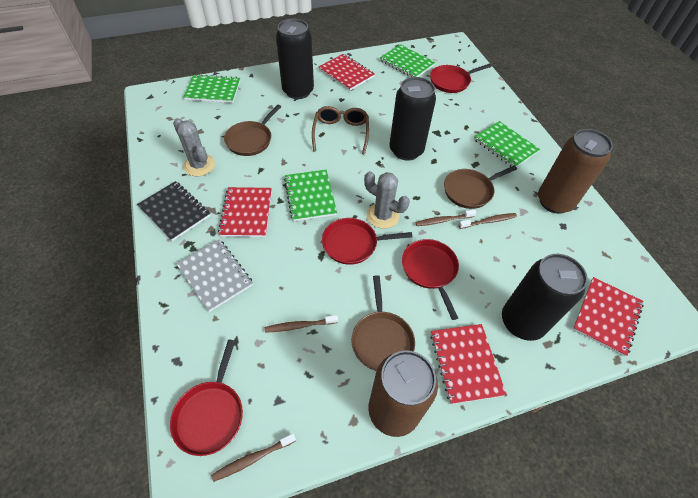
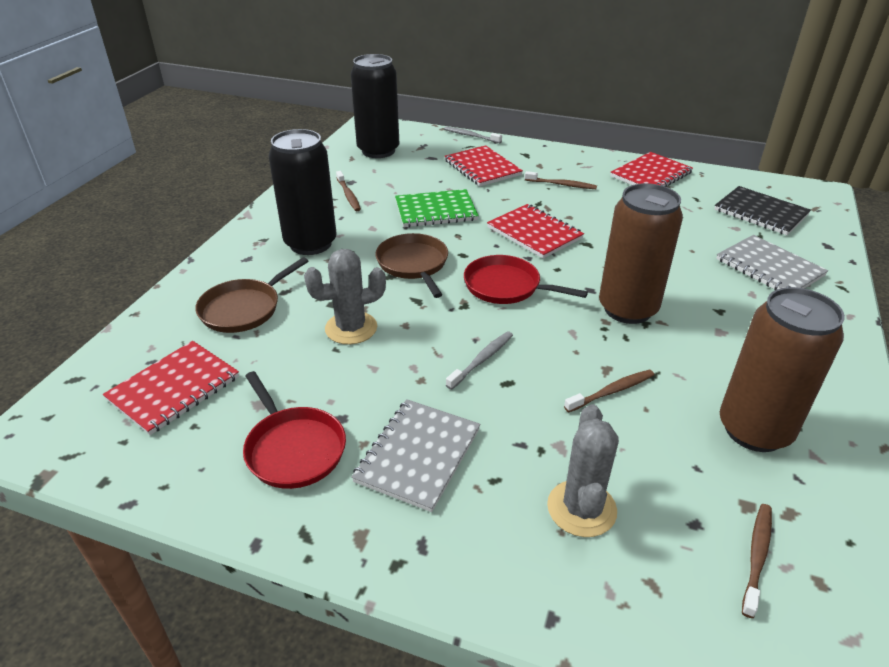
black can: 3 -> 2
brown glasses: 1 -> 0
brown pan: 3 -> 2
green notebook: 4 -> 1
grey notebook: 1 -> 2
grey toothbrush: 0 -> 2
red pan: 4 -> 2

